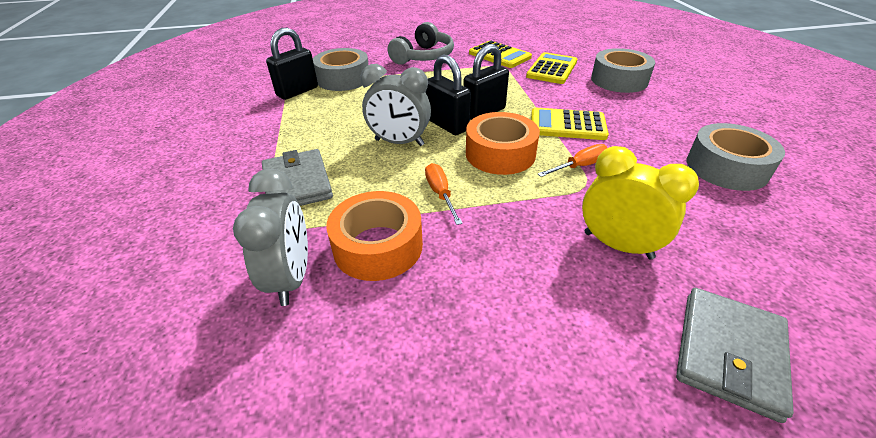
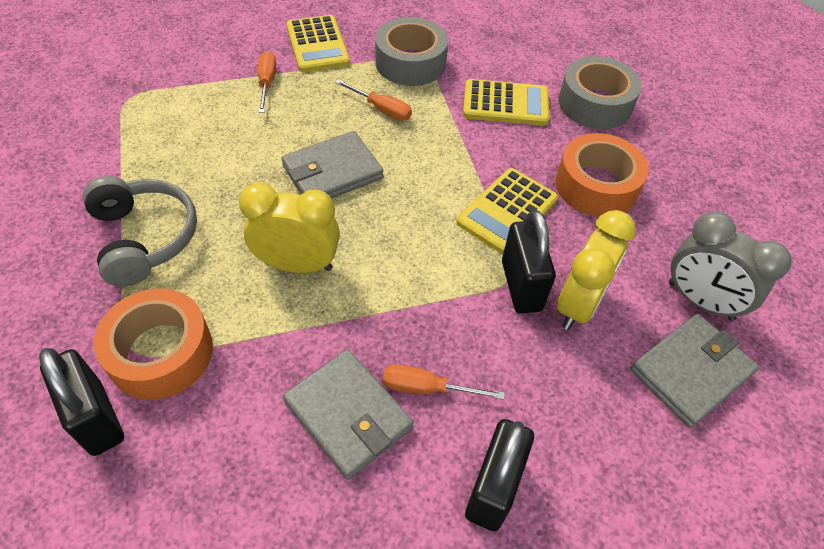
grey clock: 2 -> 1
grey tape: 3 -> 2
grey wallet: 2 -> 3
orange screwdriver: 2 -> 3
yellow clock: 1 -> 2

